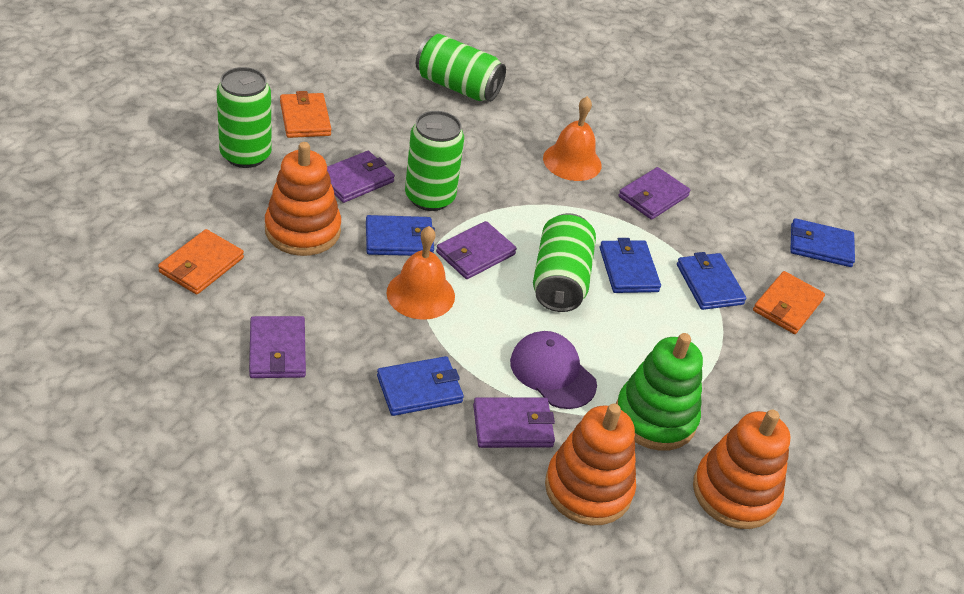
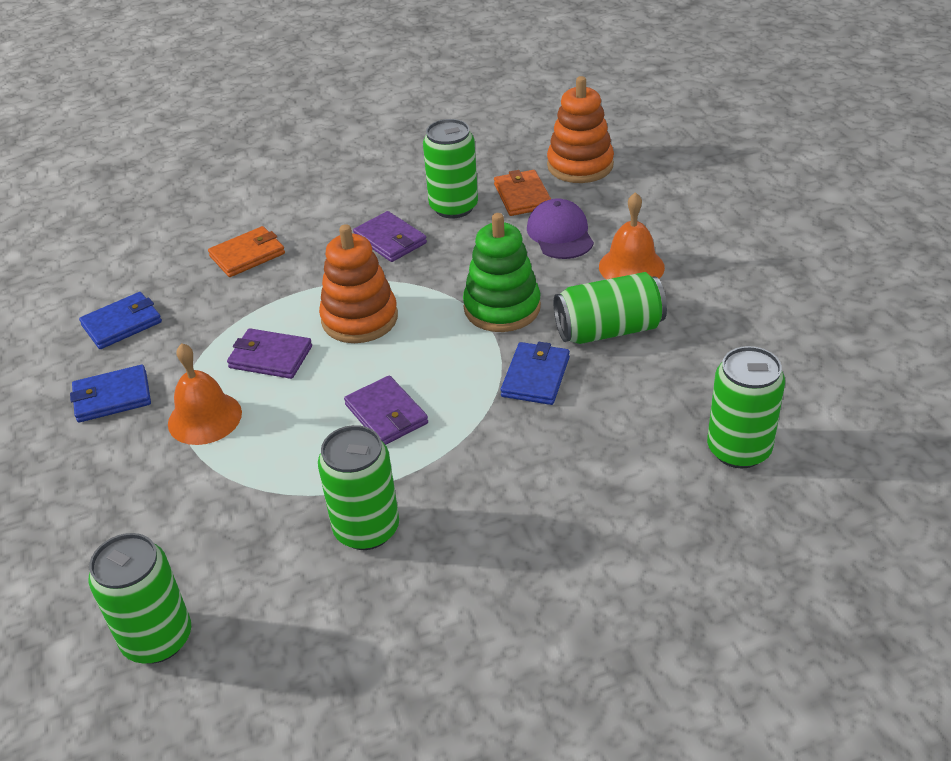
blue wallet: 5 -> 3
green can: 4 -> 5
orange stacking toy: 3 -> 2
orange wallet: 3 -> 2
purple wallet: 5 -> 3

